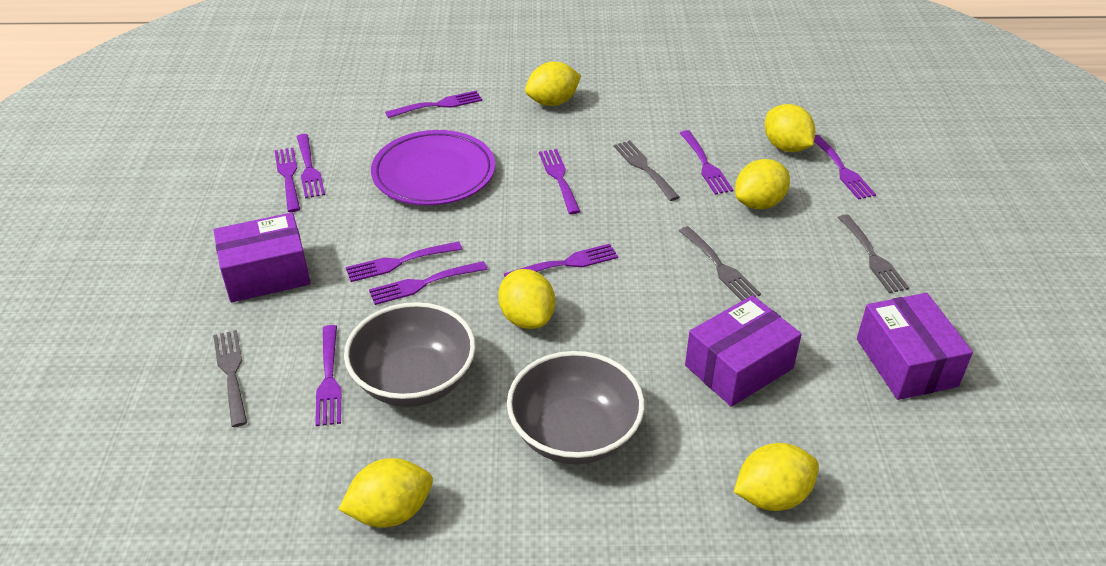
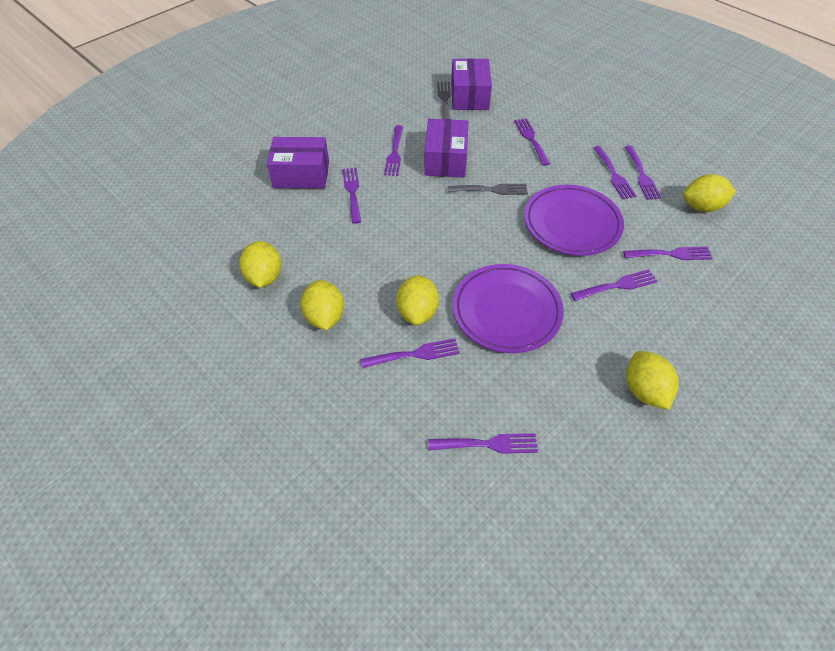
grey bowl: 2 -> 0
grey fork: 4 -> 2
purple fork: 10 -> 9
purple plate: 1 -> 2
yellow lemon: 6 -> 5

